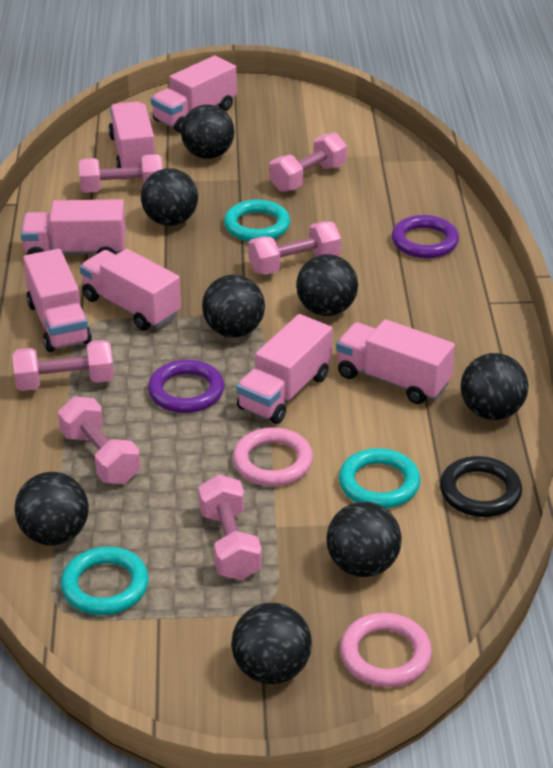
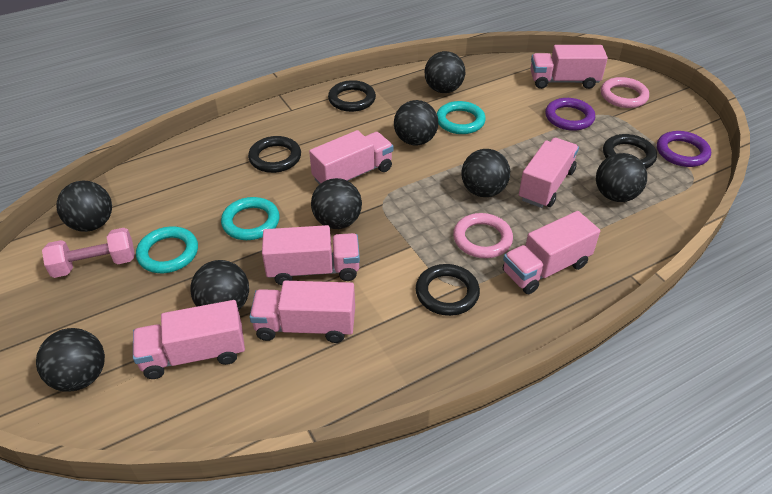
black ring: 1 -> 4
pink dumbbell: 6 -> 1

